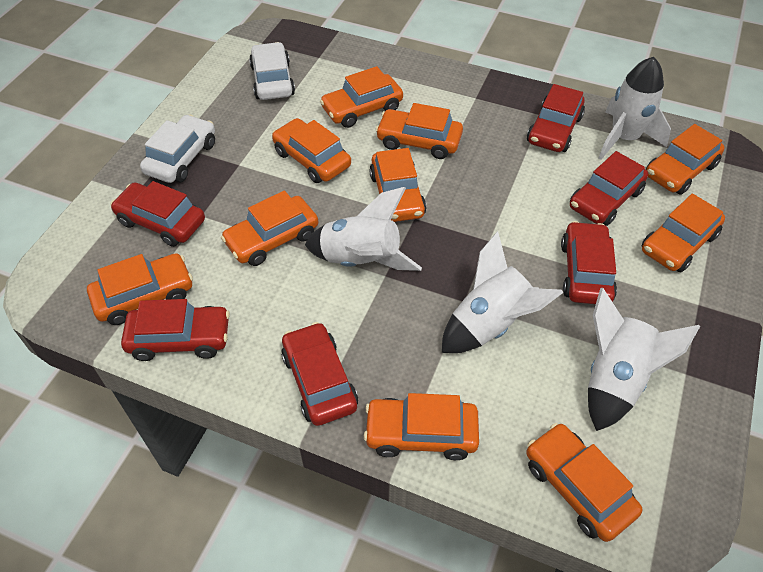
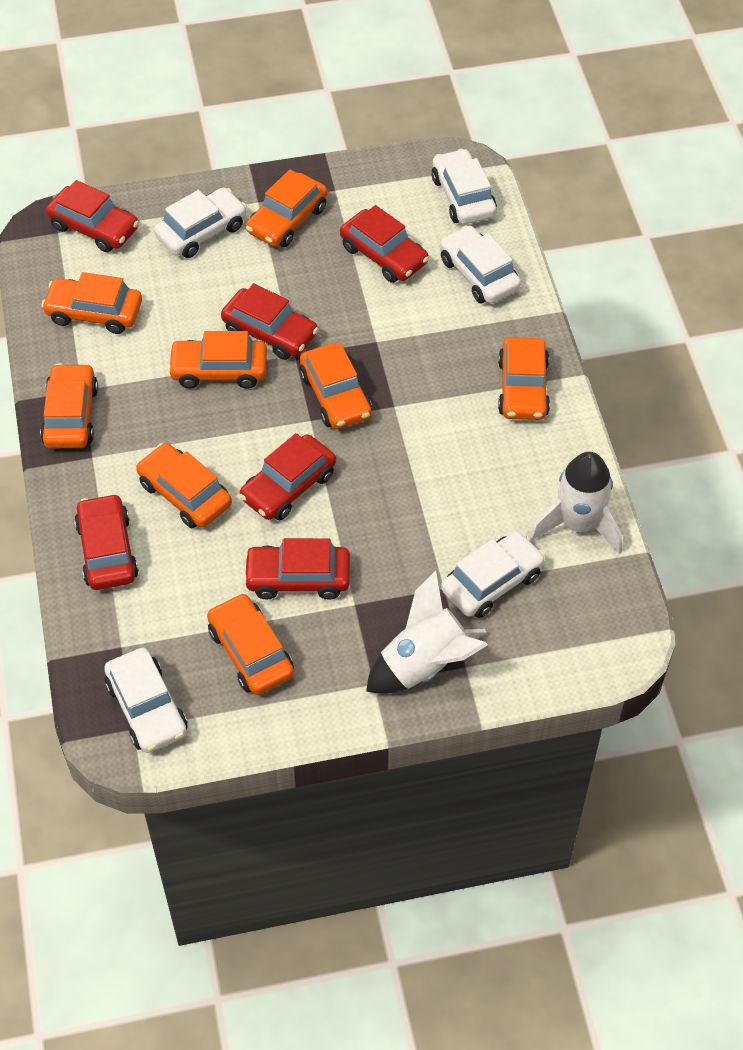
orange car: 10 -> 8
white car: 2 -> 5
white rocket: 4 -> 2

